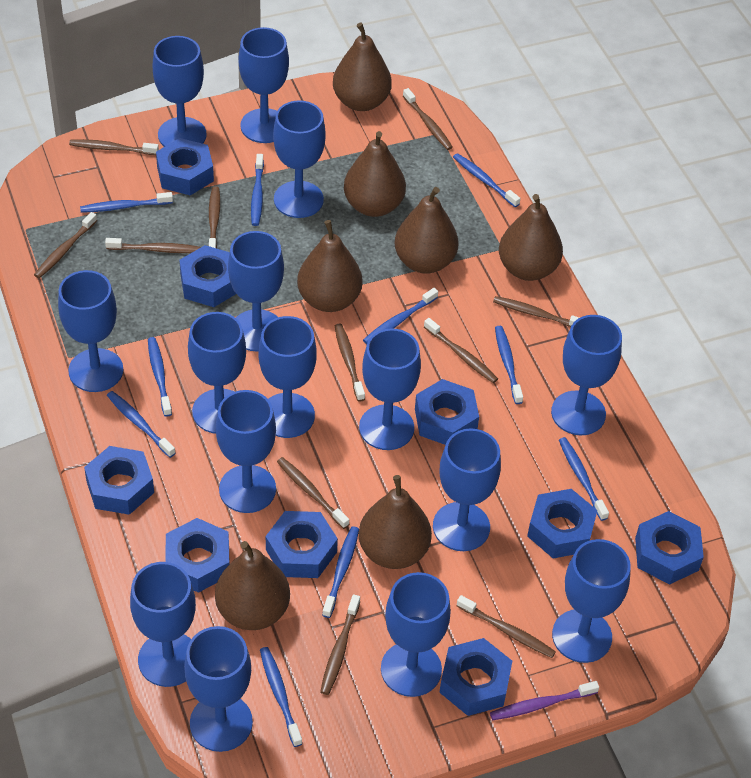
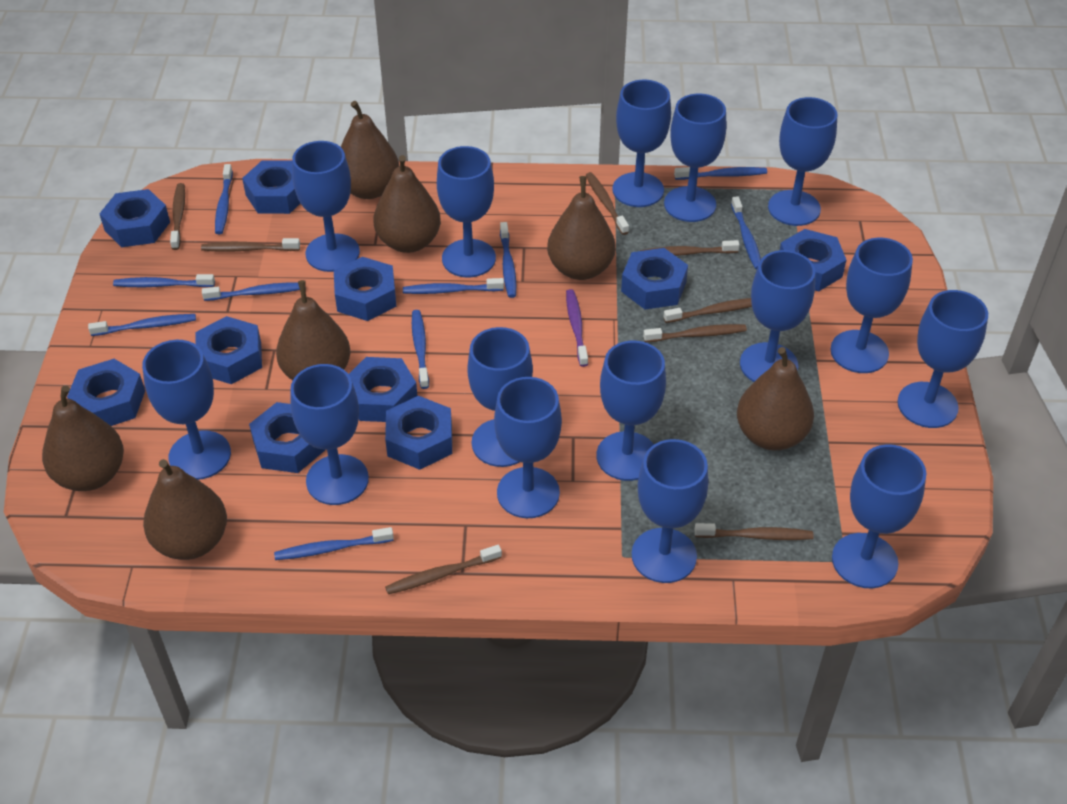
blue nut: 9 -> 10
brown toothbrush: 11 -> 8

